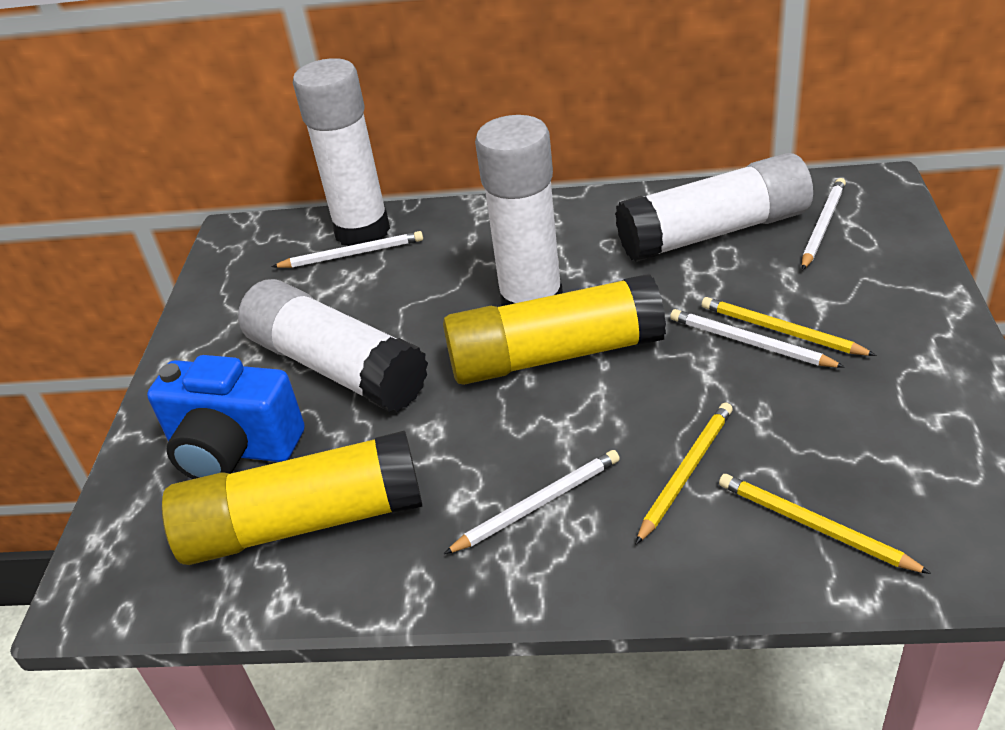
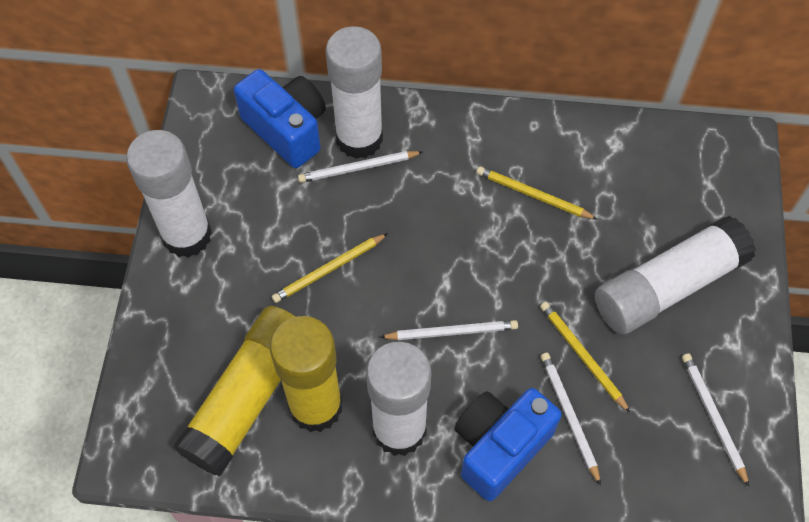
blue camera: 1 -> 2

